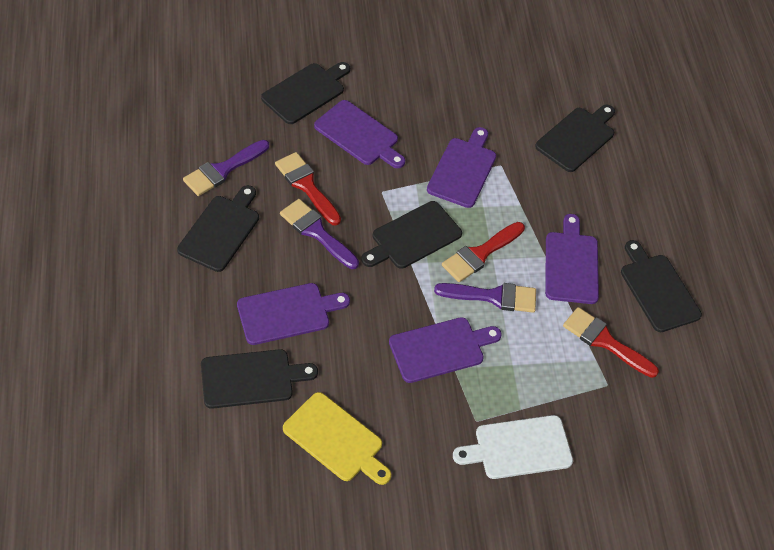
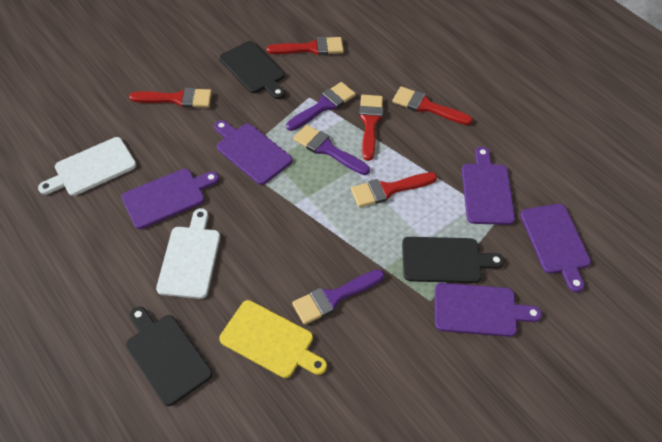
black cutting board: 6 -> 3
red brush: 3 -> 5
white cutting board: 1 -> 2

